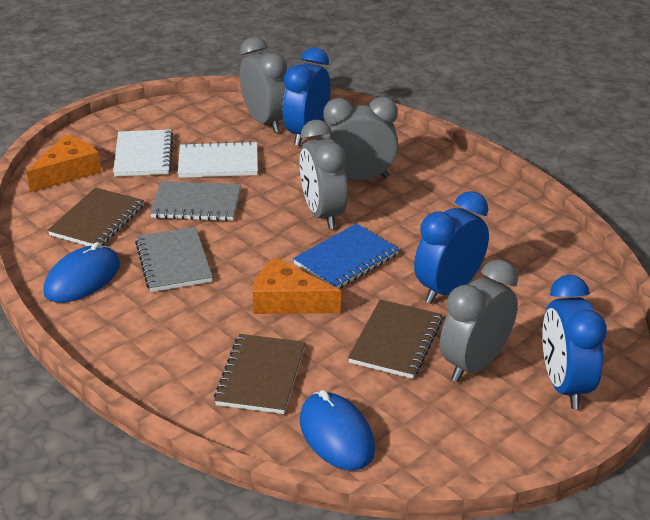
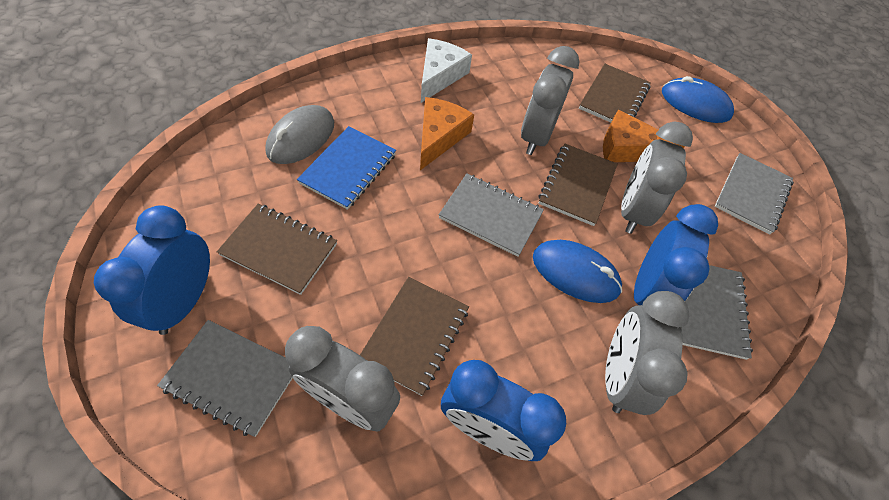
brown notebook: 3 -> 4
grey mouse: 0 -> 1
grey notebook: 2 -> 4
white cheese: 0 -> 1
white notebook: 2 -> 0

